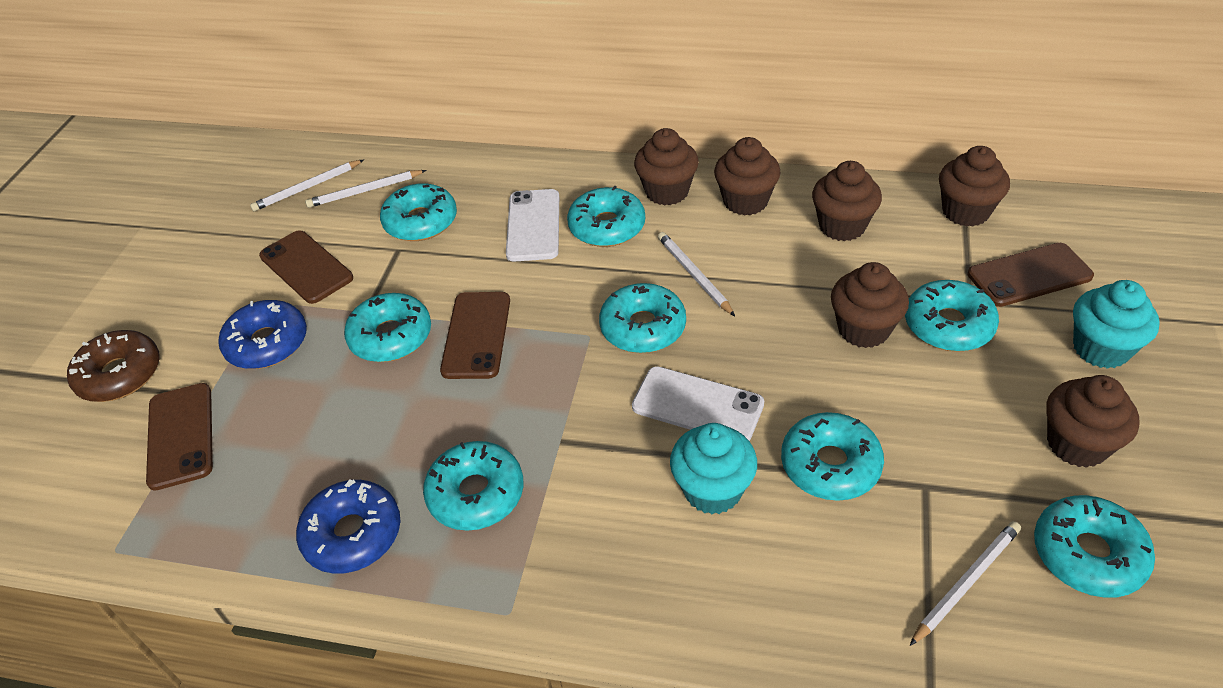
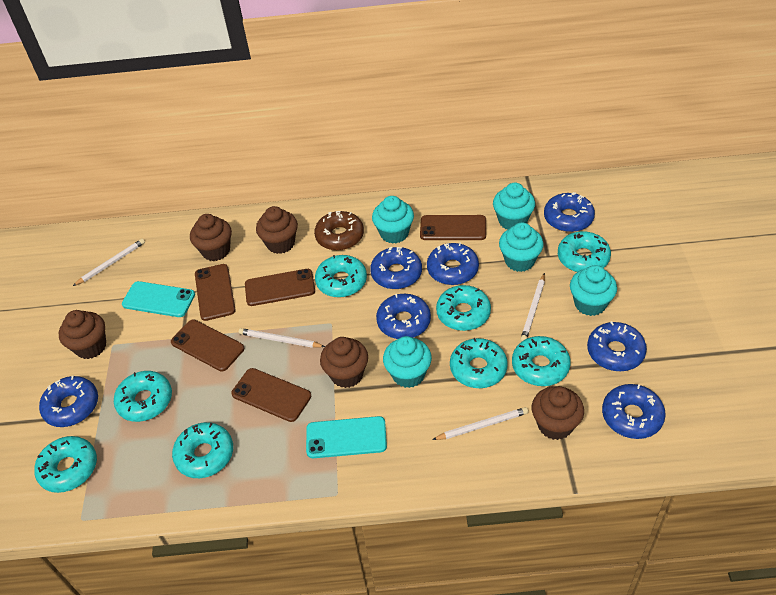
blue donut: 2 -> 7
brown cupcake: 6 -> 5
brown phone: 4 -> 5
turquoise cupcake: 2 -> 5
turquoise phone: 0 -> 2
white phone: 2 -> 0

